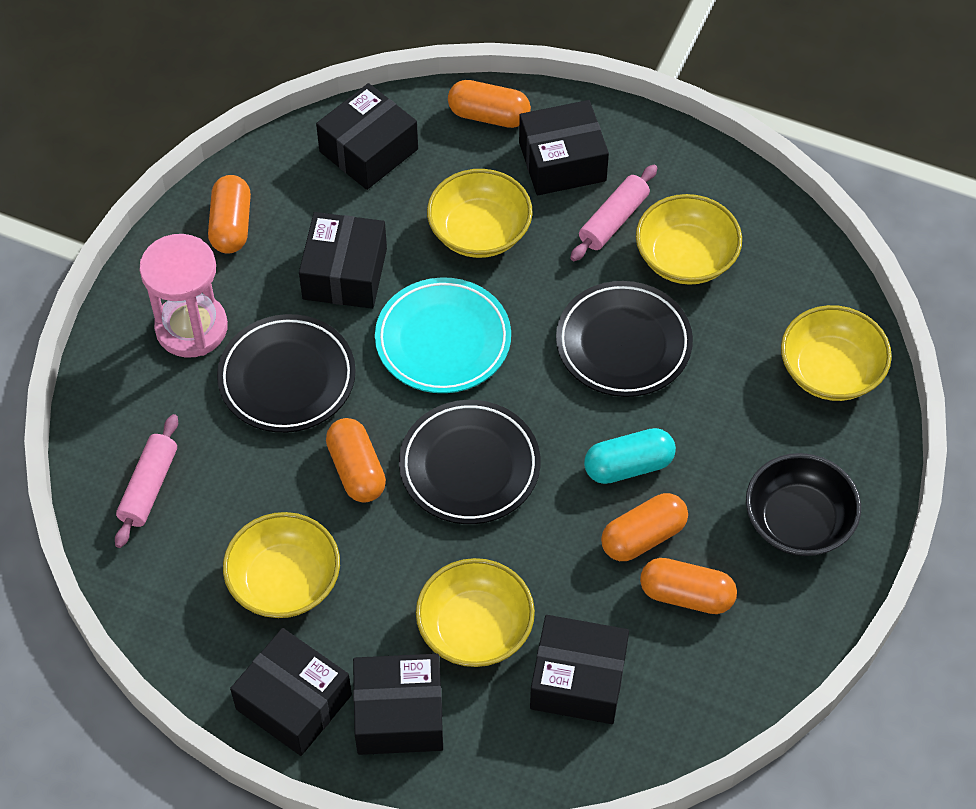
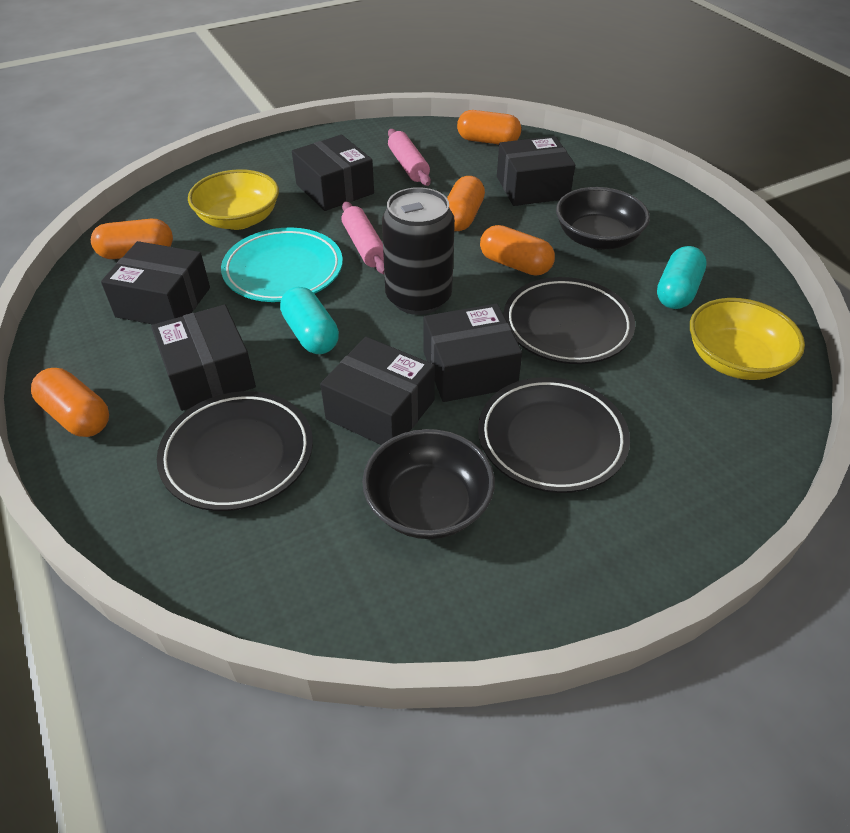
black bowl: 1 -> 2
black can: 0 -> 1
pink hourglass: 1 -> 0
turquoise capsule: 1 -> 2
yellow bowl: 5 -> 2

